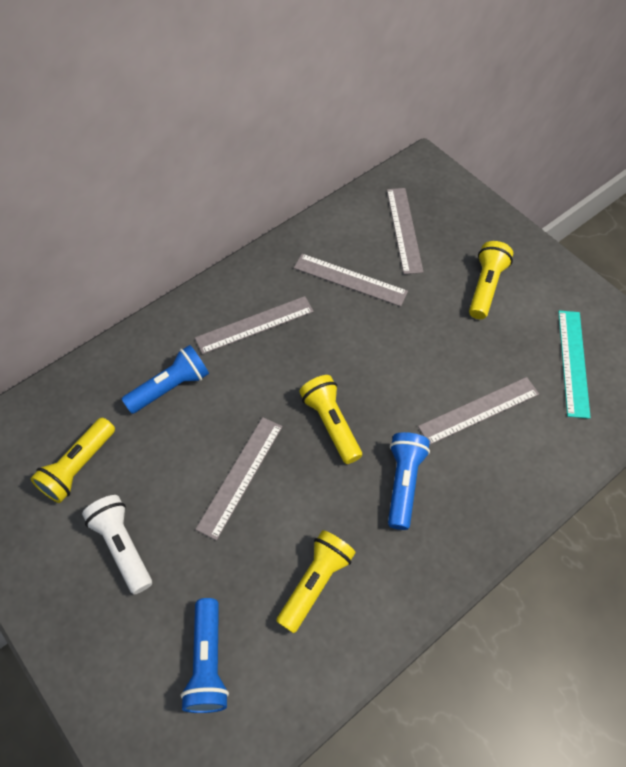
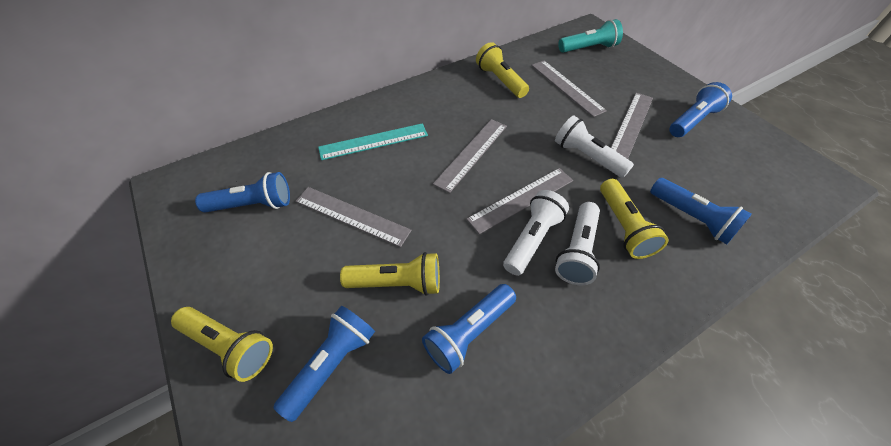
blue flashlight: 3 -> 5
turquoise flashlight: 0 -> 1
white flashlight: 1 -> 3

